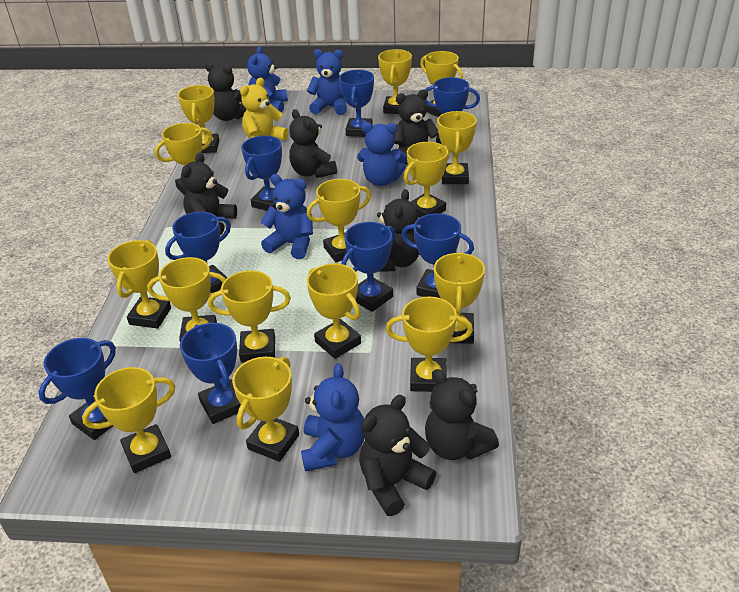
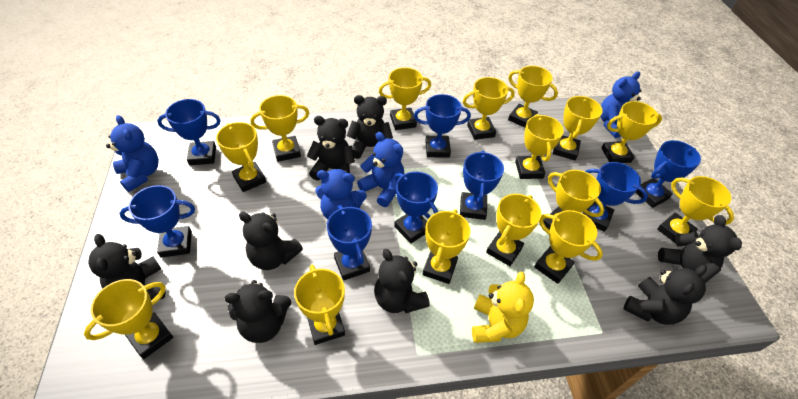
black teddy bear: 7 -> 8
blue teddy bear: 5 -> 4

